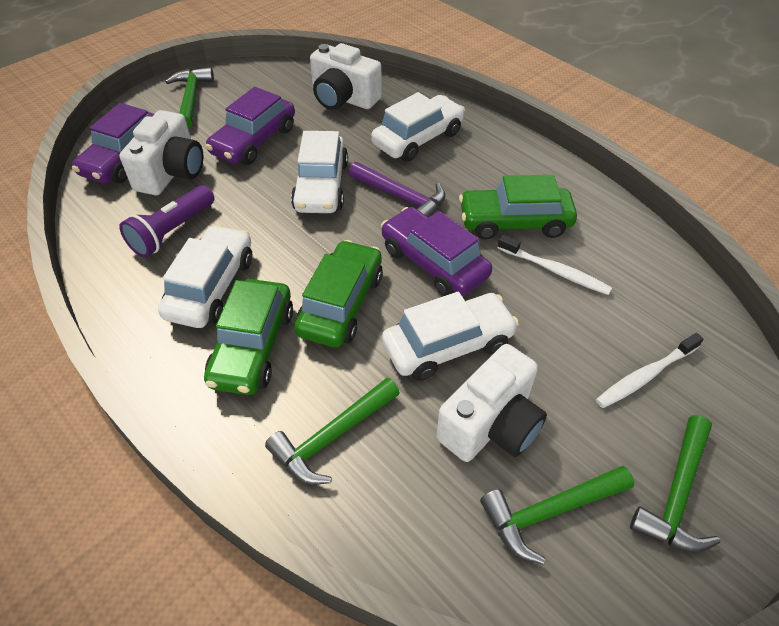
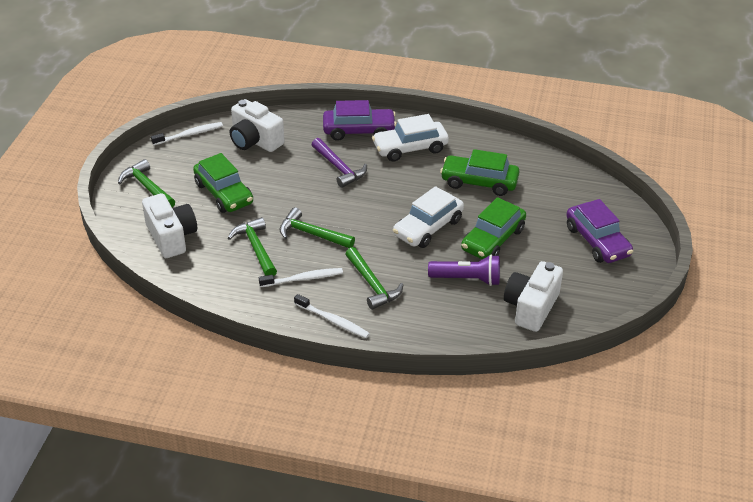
purple car: 3 -> 2
white car: 4 -> 2
white toothbrush: 2 -> 3

